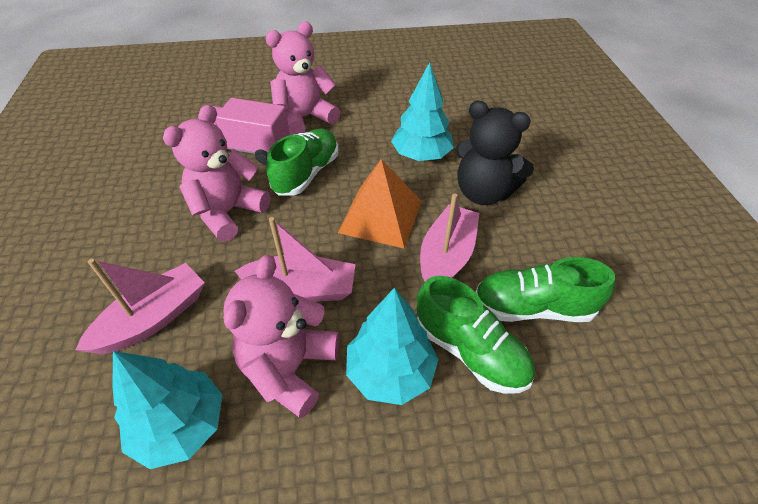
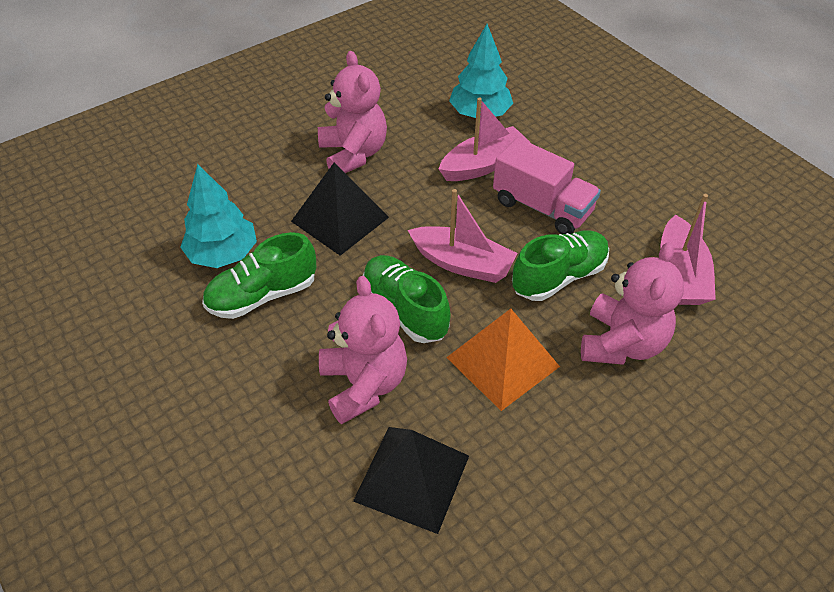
black pyramid: 0 -> 2
black teddy bear: 1 -> 0
turquoise tree: 3 -> 2

